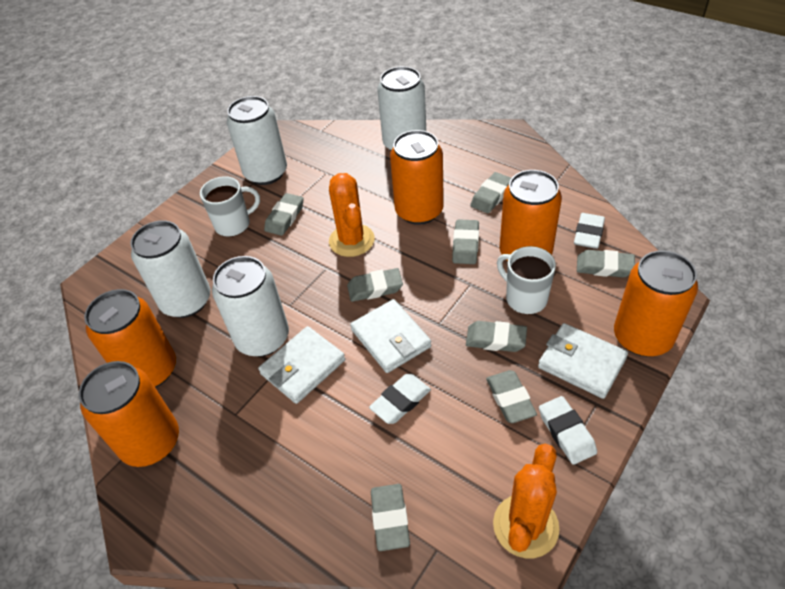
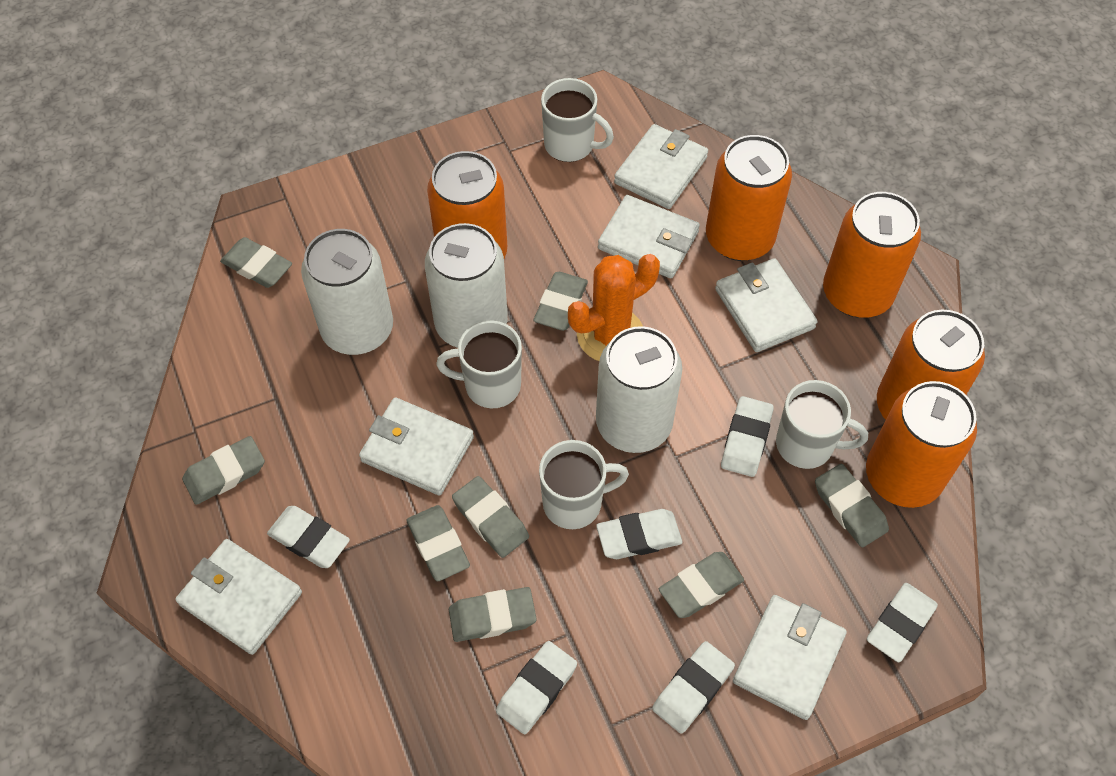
orange cactus: 2 -> 1
white can: 4 -> 3
white eraser: 3 -> 6
white mug: 2 -> 4
white wallet: 3 -> 6

